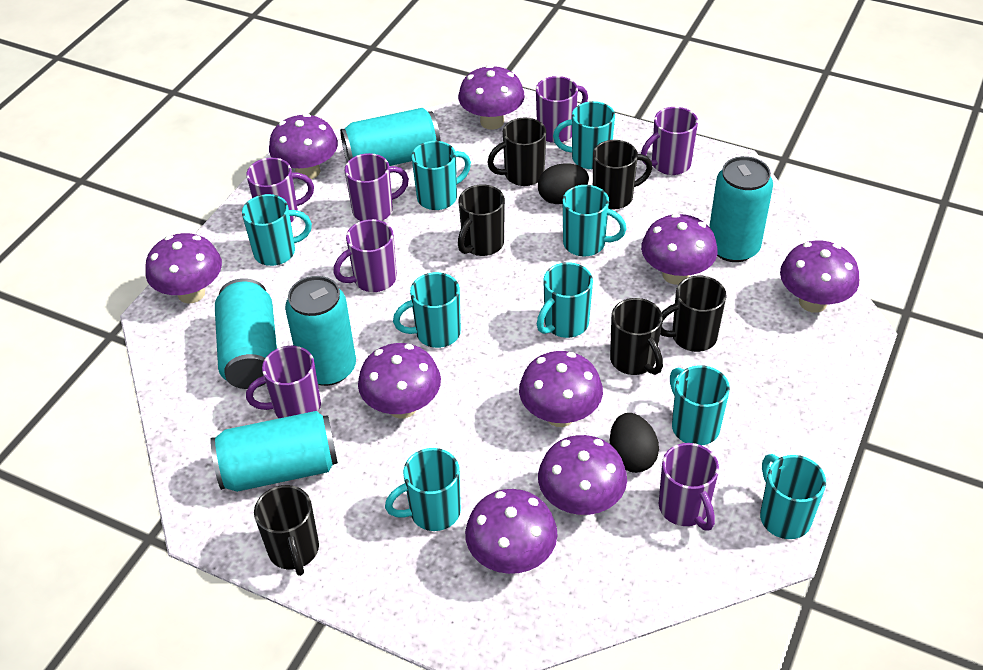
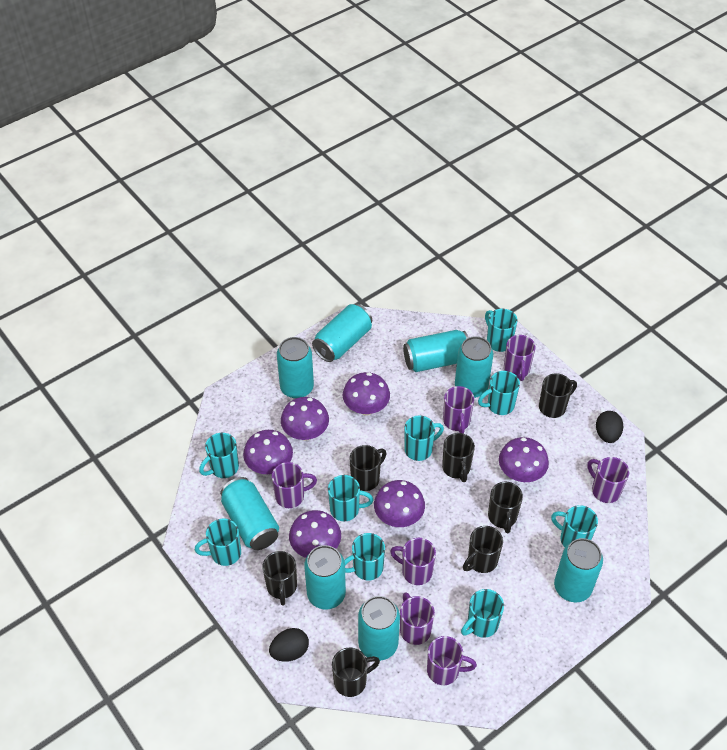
black mug: 6 -> 7
purple mushroom: 9 -> 6
turquoise can: 5 -> 8

